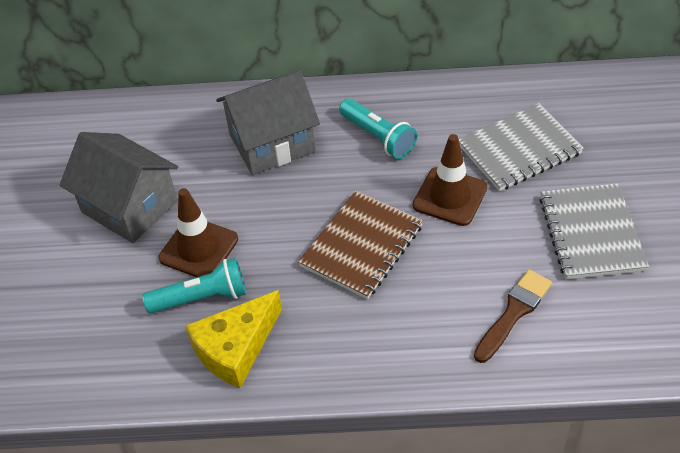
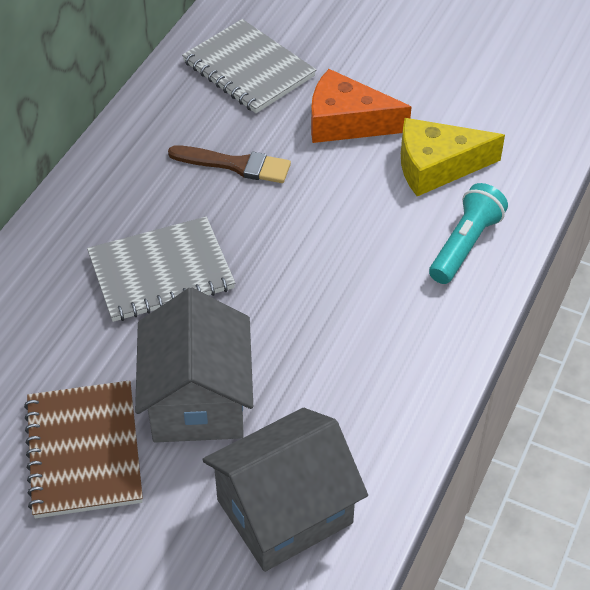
brown traffic cone: 2 -> 0
orange cheese: 0 -> 1
turquoise flashlight: 2 -> 1

